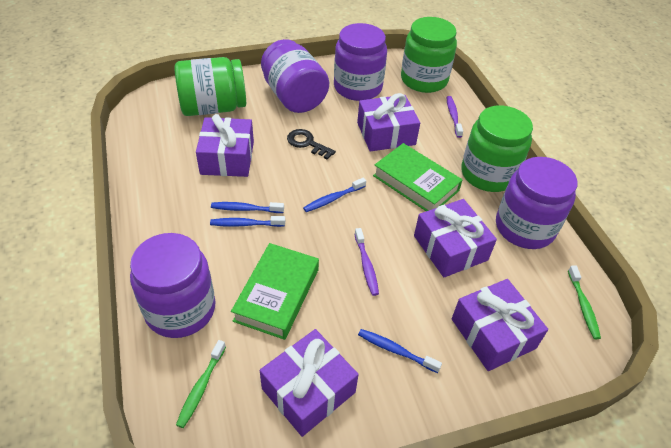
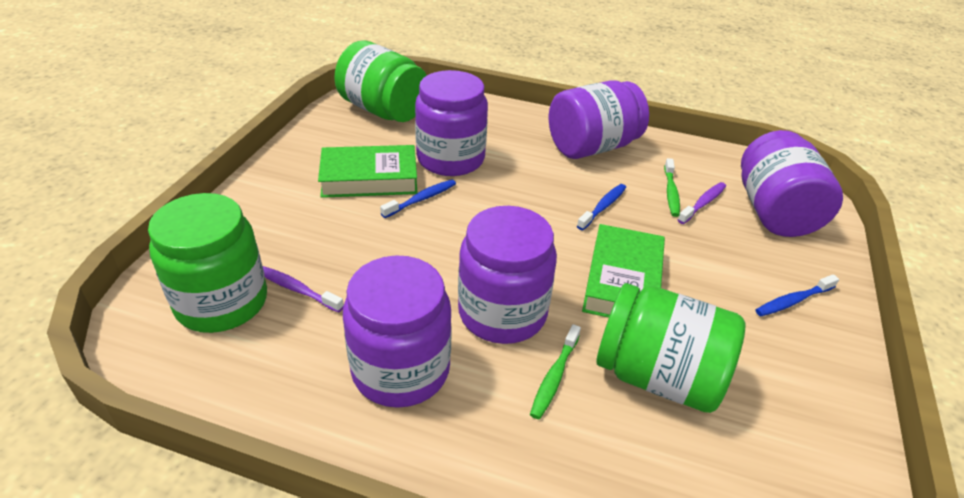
black key: 1 -> 0
blue toothbrush: 4 -> 3
purple gift: 5 -> 0
purple jar: 4 -> 5

